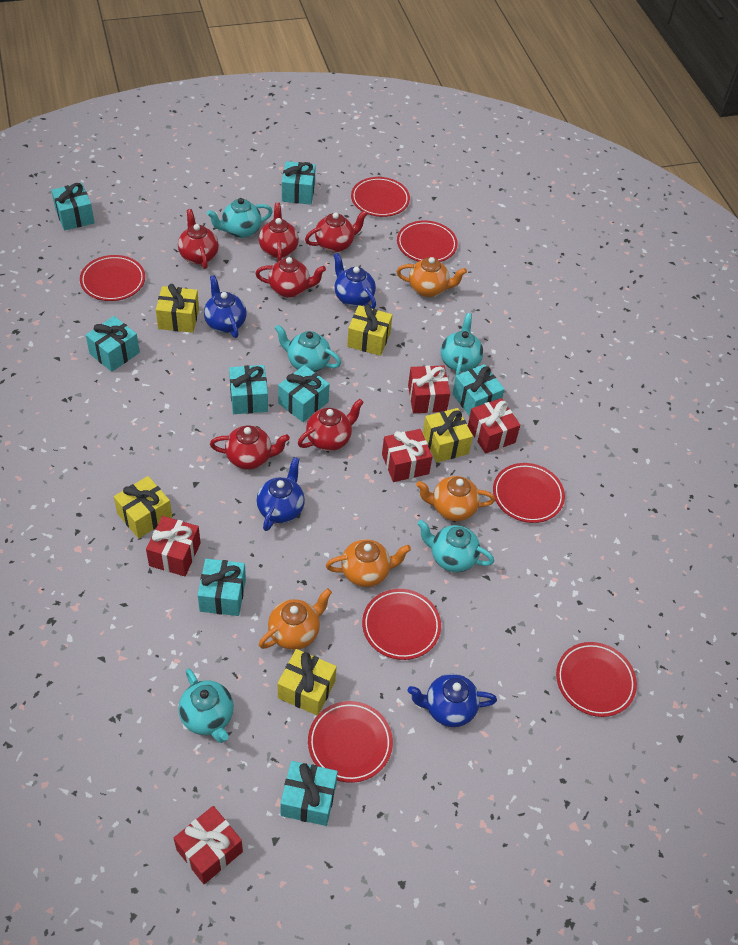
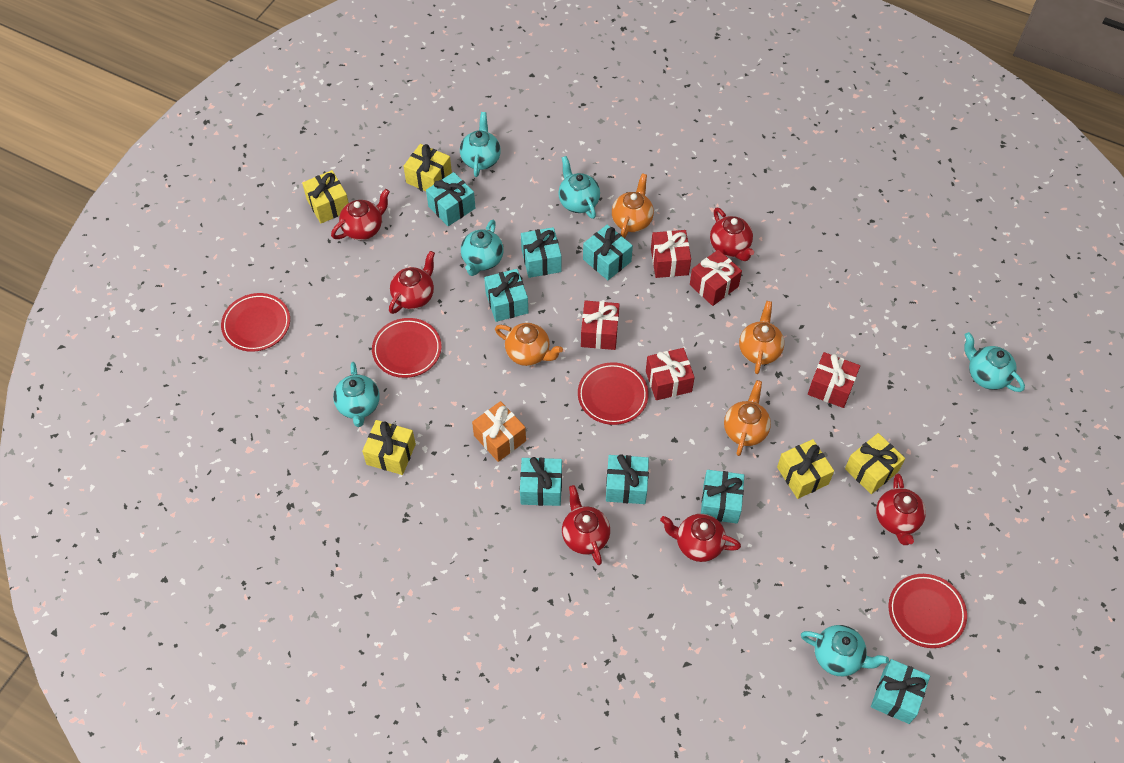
blue teapot: 4 -> 0
orange gift: 0 -> 1
red plate: 7 -> 4
turquoise teapot: 5 -> 6

